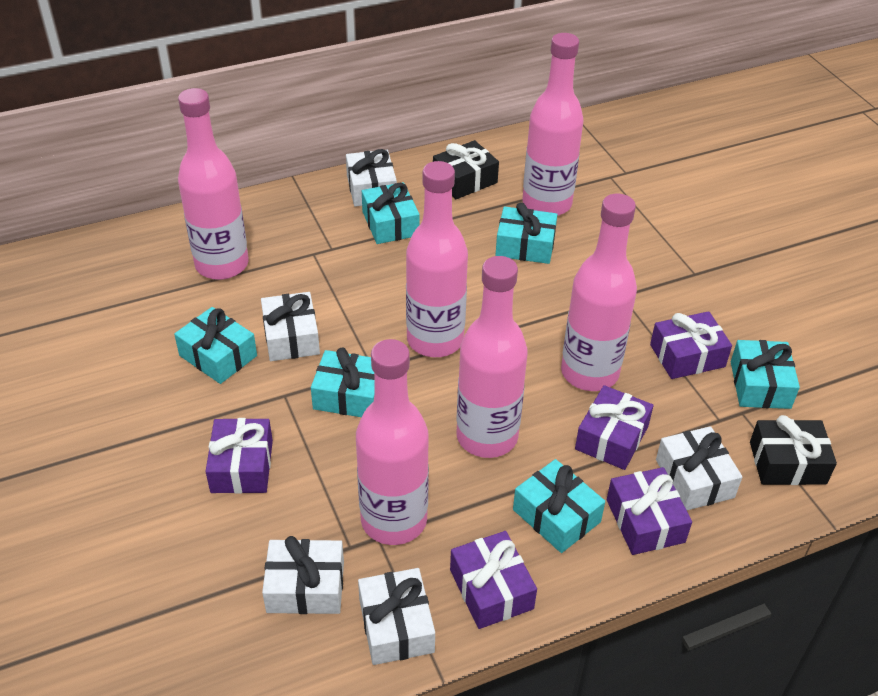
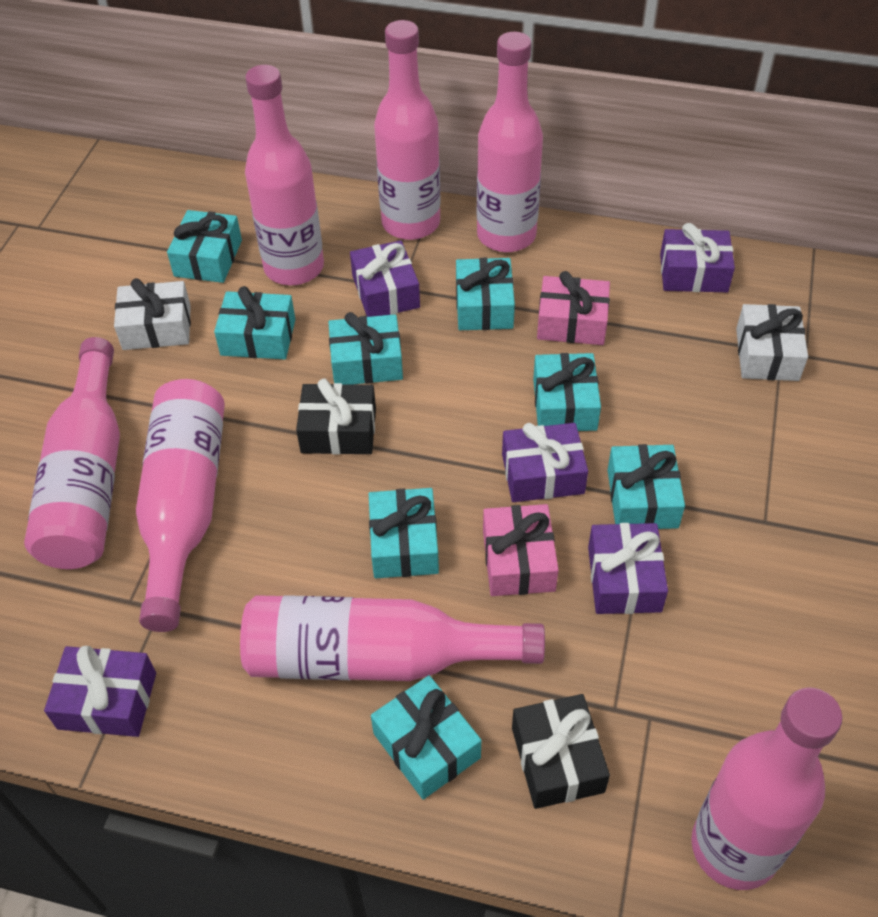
pink bottle: 6 -> 7
pink gift: 0 -> 2
turquoise gift: 6 -> 8
white gift: 5 -> 2

